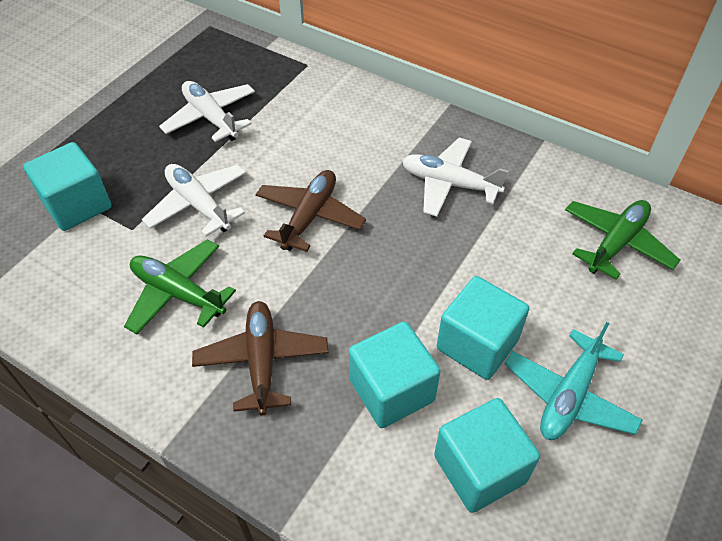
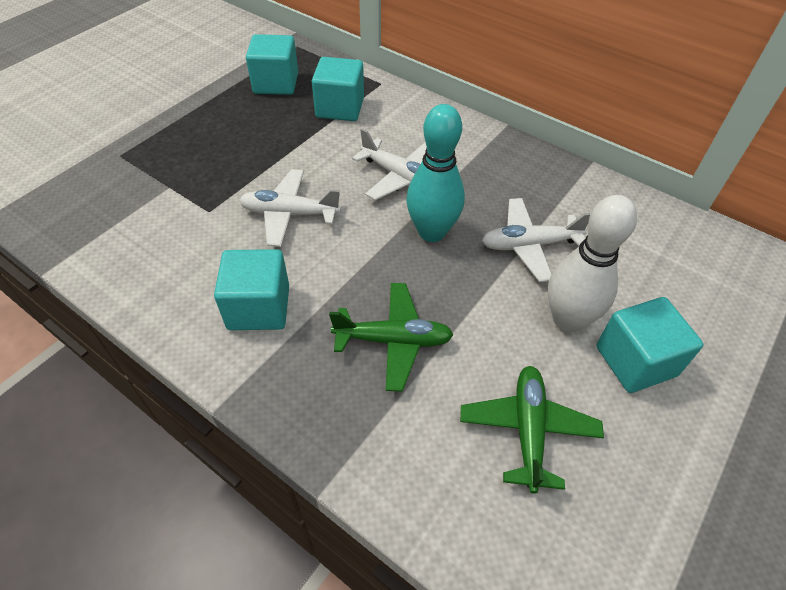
brown plane: 2 -> 0
turquoise bowling pin: 0 -> 1
turquoise plane: 1 -> 0
white bowling pin: 0 -> 1

